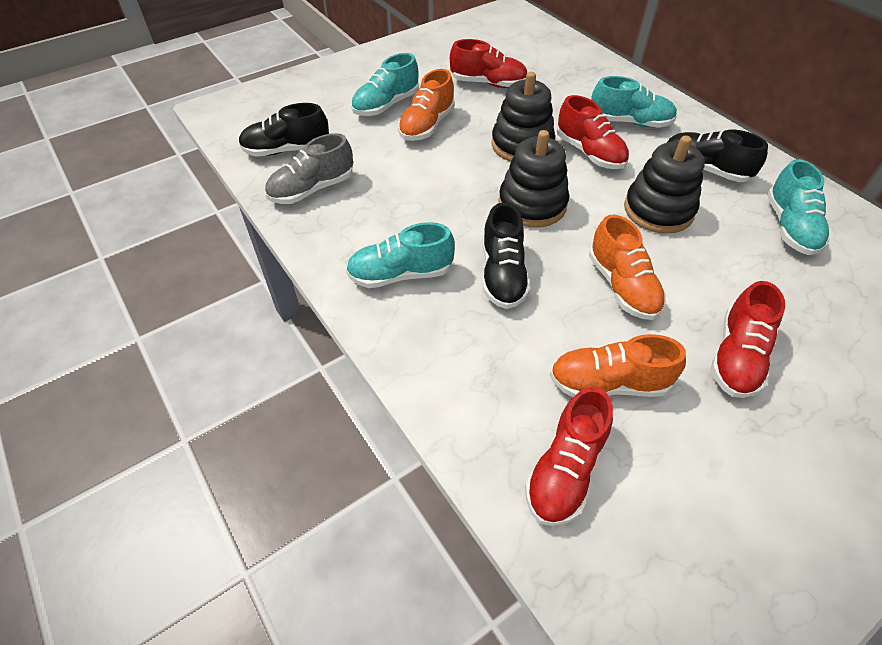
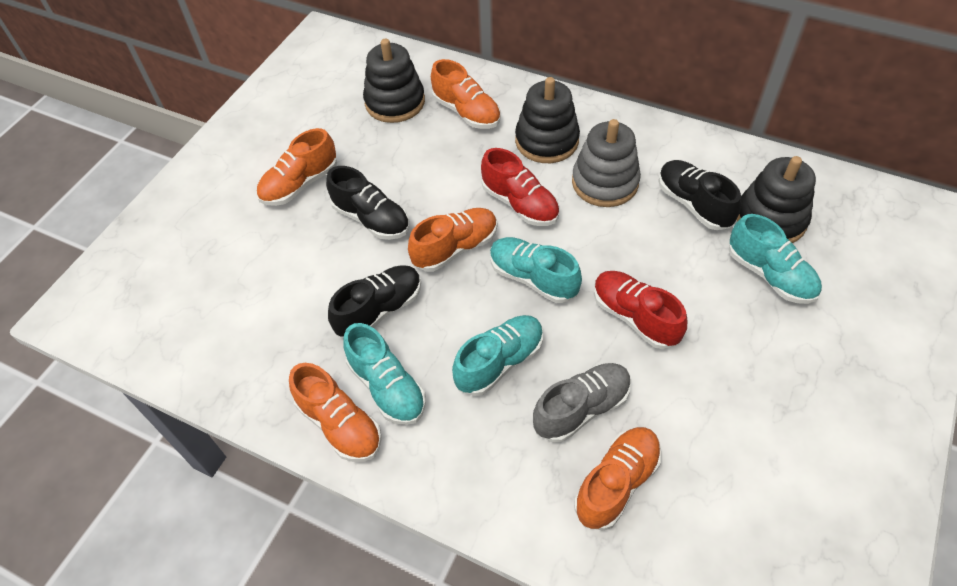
grey stacking toy: 0 -> 1
orange shoe: 3 -> 5
red shoe: 4 -> 2

